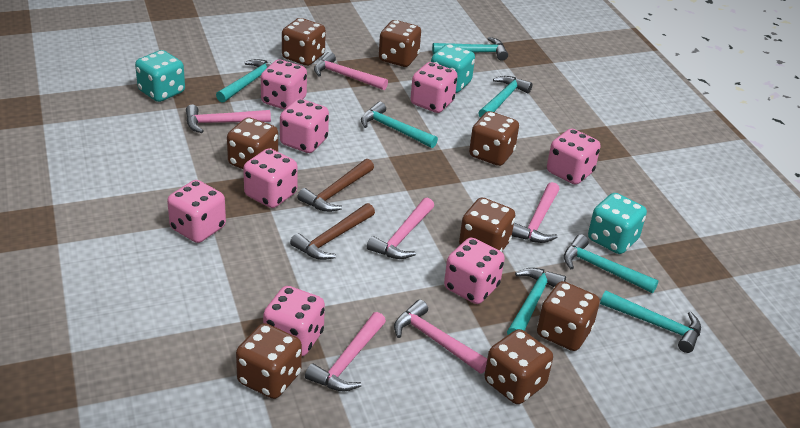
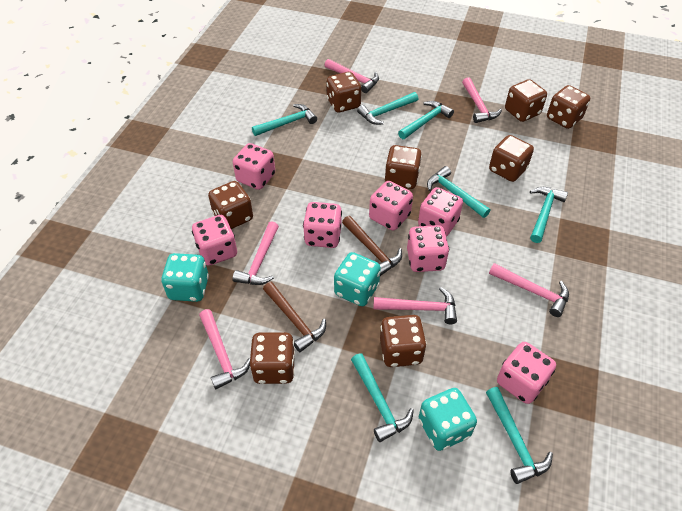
pink dice: 8 -> 7

